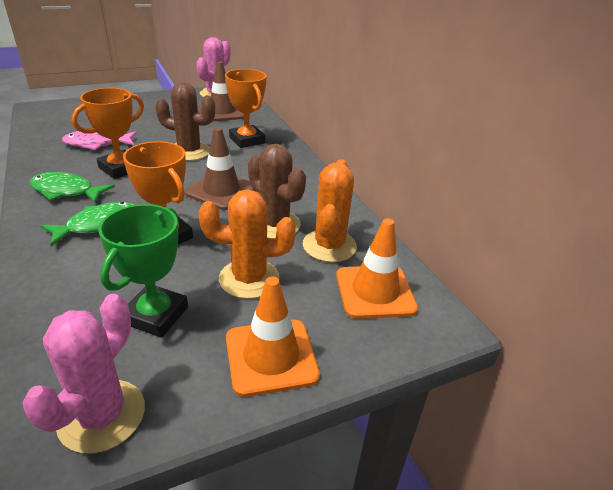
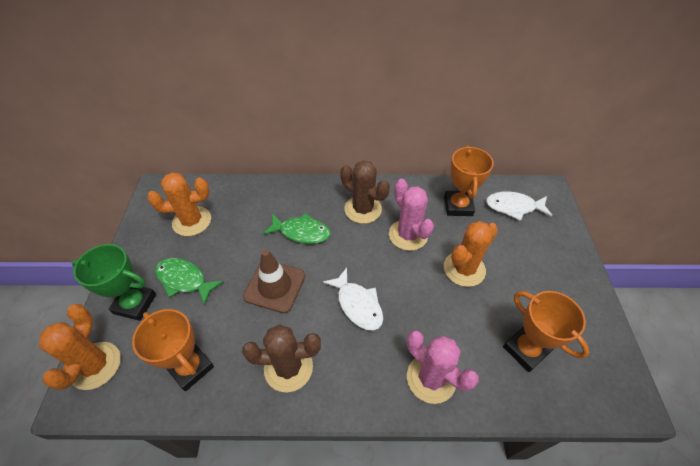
brown traffic cone: 2 -> 1
orange cactus: 2 -> 3
orange traffic cone: 2 -> 0
pink fish: 1 -> 0
white fish: 0 -> 2

